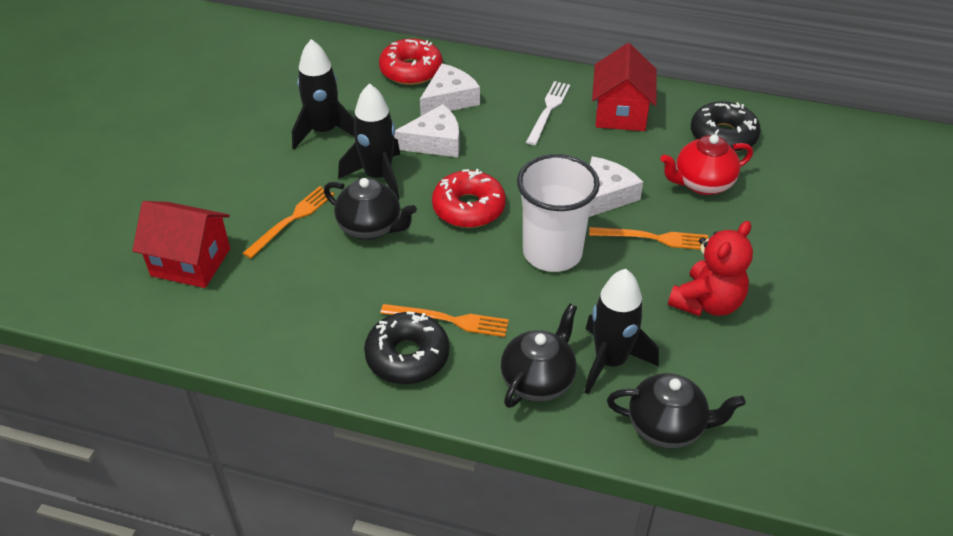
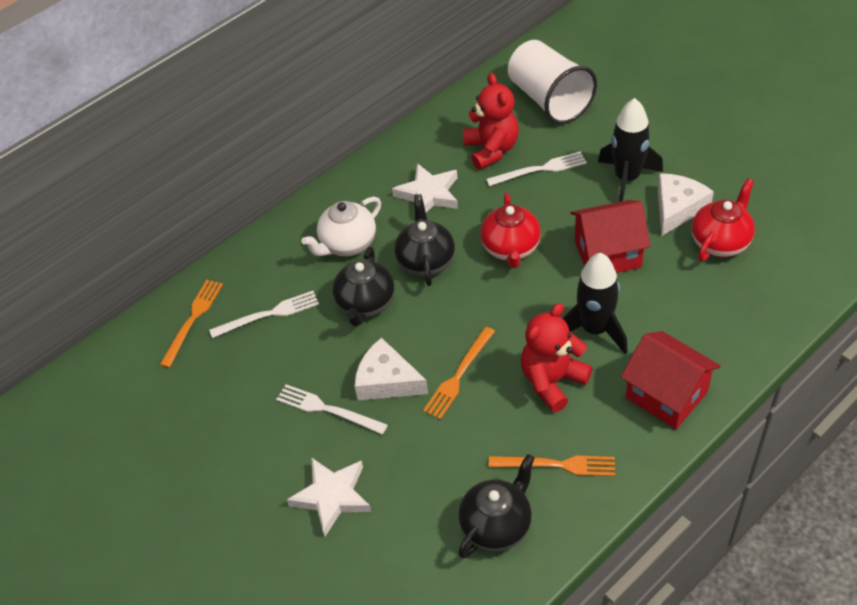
black donut: 2 -> 0
black rocket: 3 -> 2
red donut: 2 -> 0
red teapot: 1 -> 2
red teddy bear: 1 -> 2
white cheese: 3 -> 2
white fork: 1 -> 3
white star: 0 -> 2
white teapot: 0 -> 1

